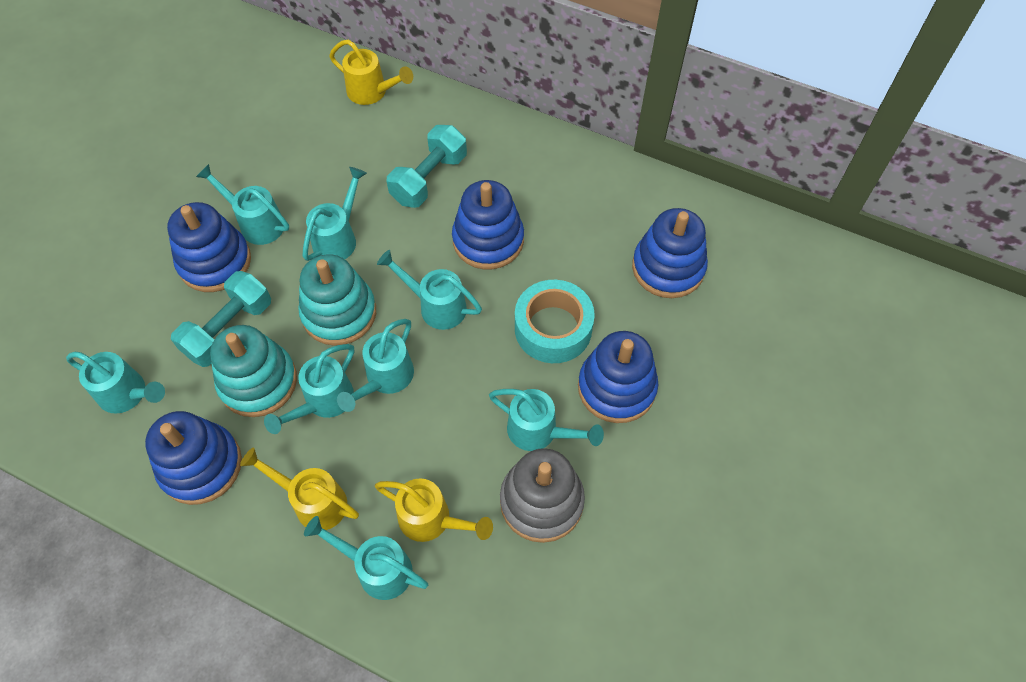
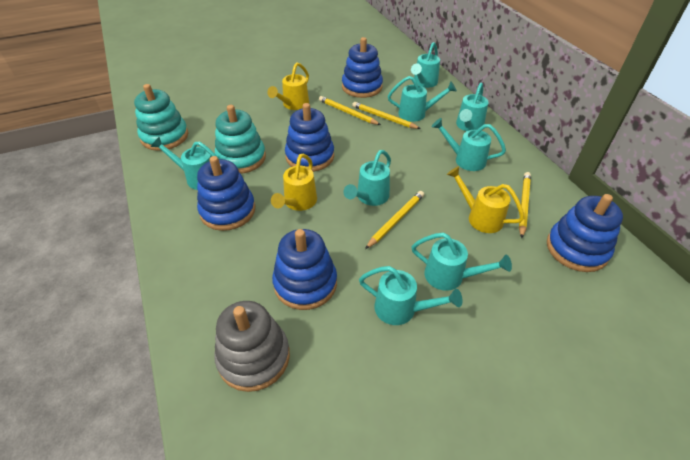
turquoise dumbbell: 2 -> 0
turquoise tape: 1 -> 0
yellow pencil: 0 -> 4

